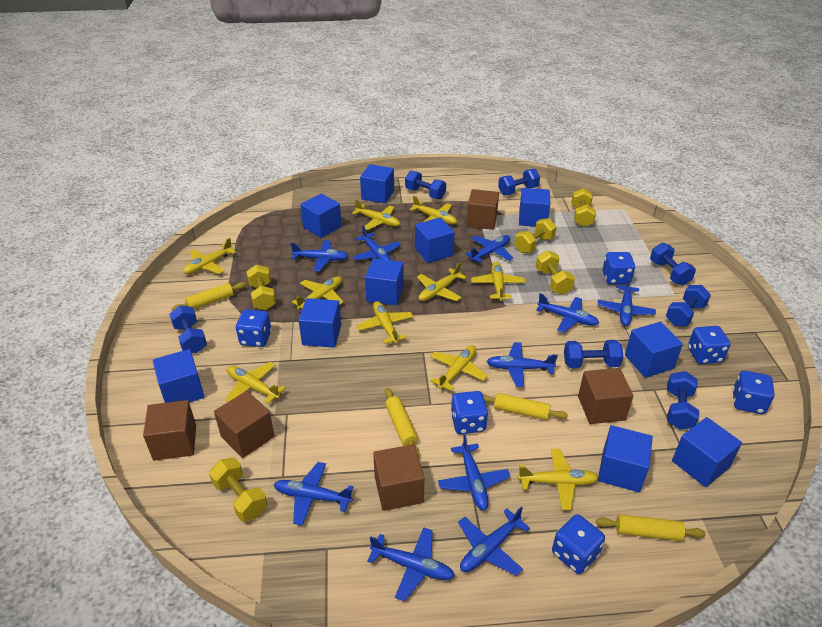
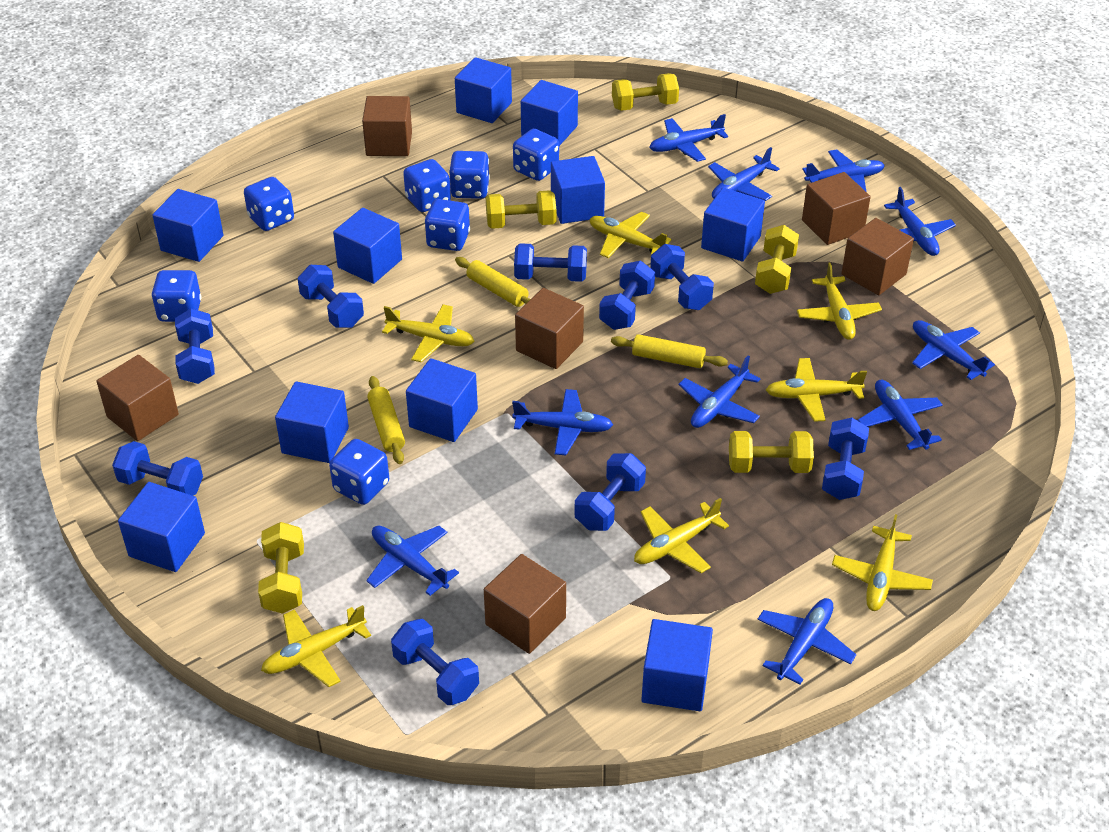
blue dice: 6 -> 7
blue dumbbell: 7 -> 9
brown cube: 5 -> 6
yellow plane: 10 -> 7
yellow rolling pin: 4 -> 3

